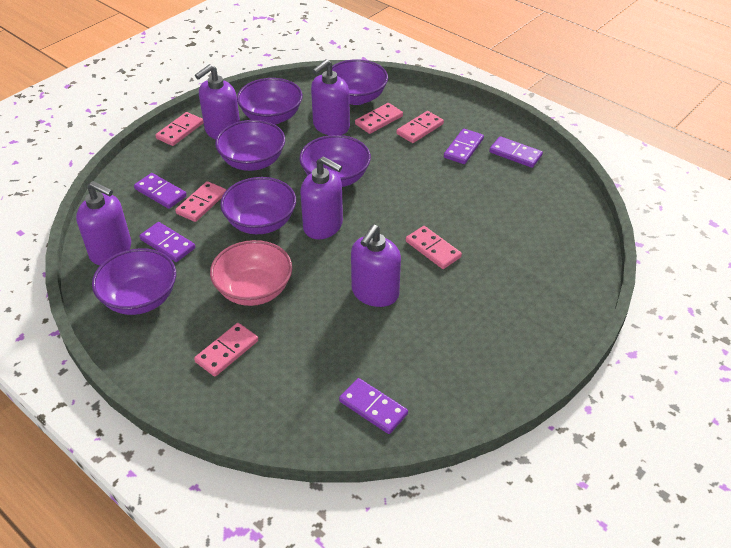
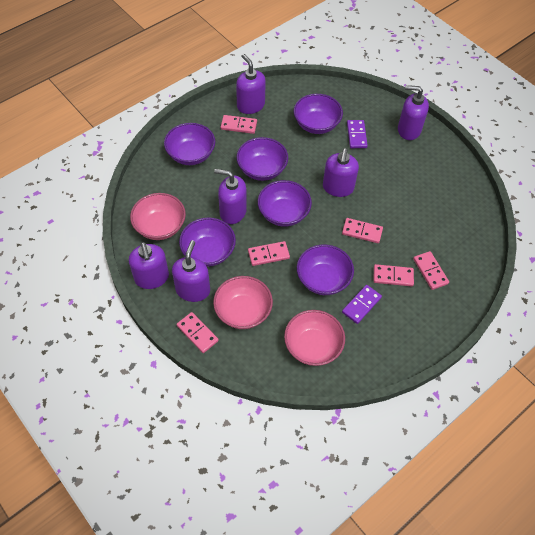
pink bowl: 1 -> 3
purple domino: 5 -> 2
purple soap dispenser: 5 -> 6

